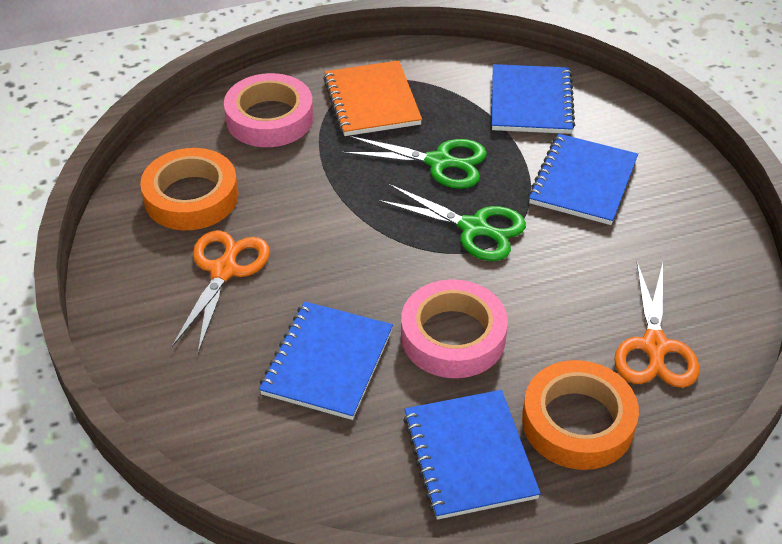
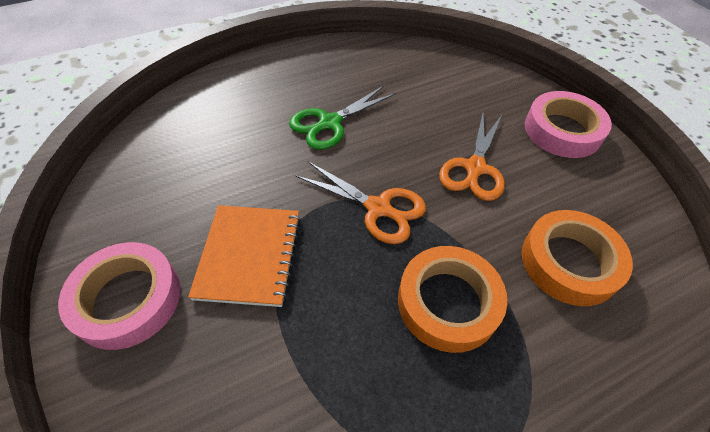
blue notebook: 4 -> 0
green scissors: 2 -> 1

